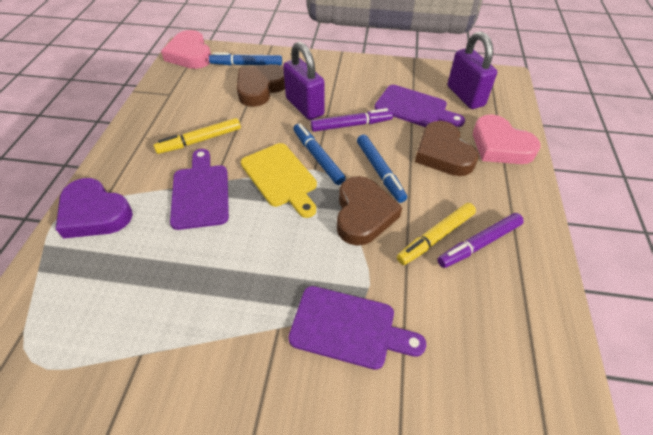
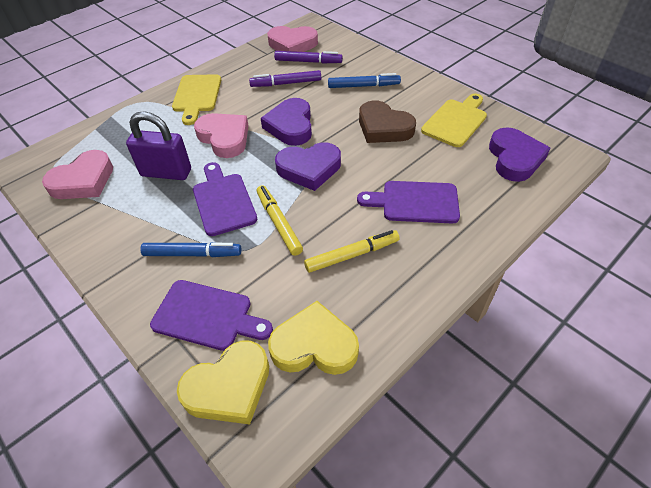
blue marker: 3 -> 2
brown heart: 3 -> 1
pink heart: 2 -> 3
purple heart: 1 -> 3
purple padlock: 2 -> 1
yellow cutting board: 1 -> 2
yellow heart: 0 -> 2

